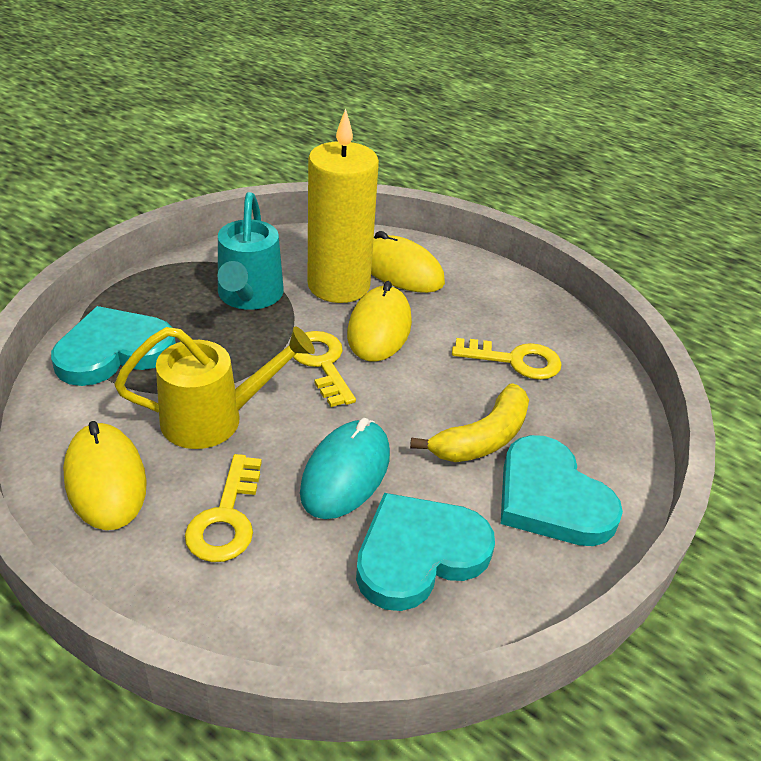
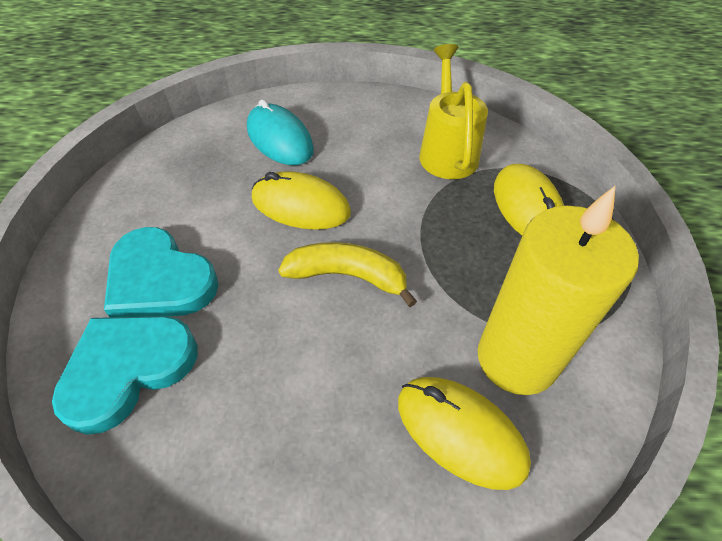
turquoise heart: 3 -> 2
turquoise watering can: 1 -> 0
yellow key: 3 -> 0

